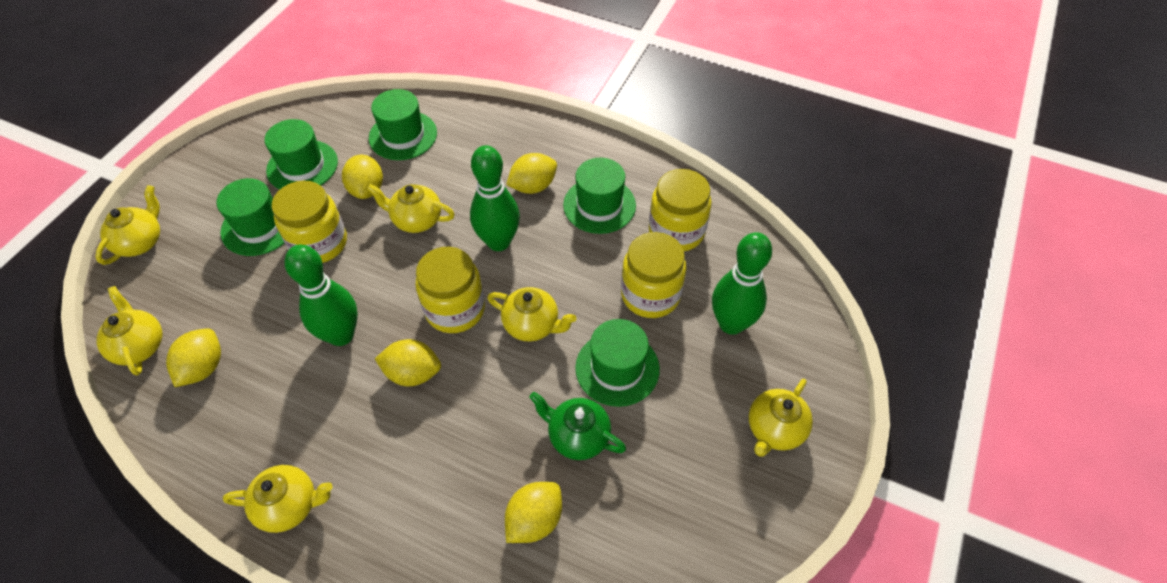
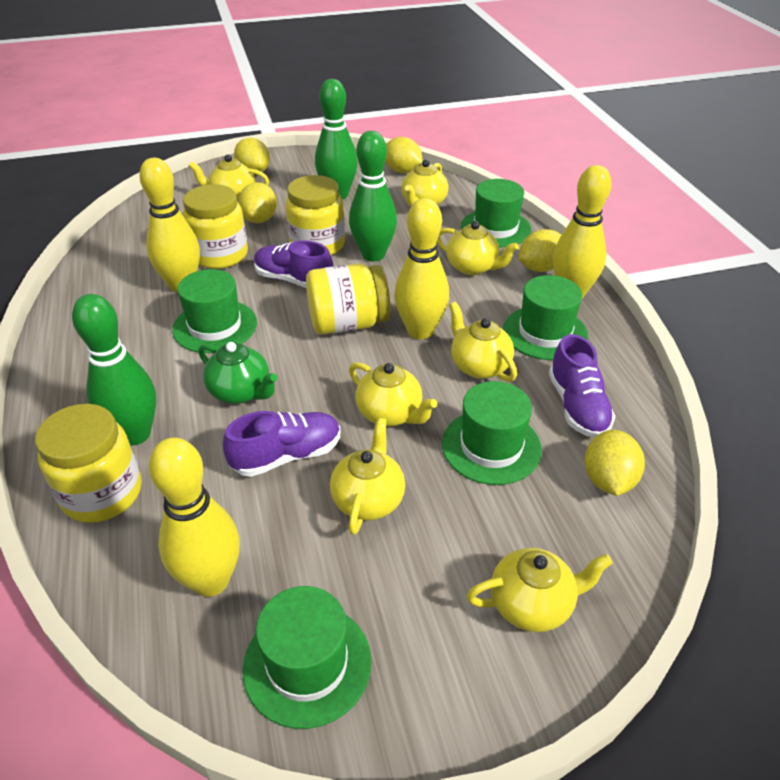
purple shoe: 0 -> 3
yellow bowling pin: 0 -> 4
yellow teapot: 6 -> 7

